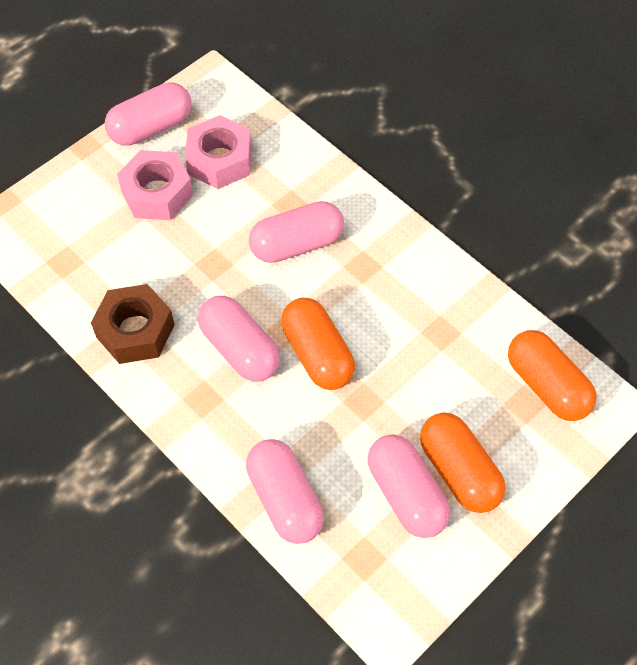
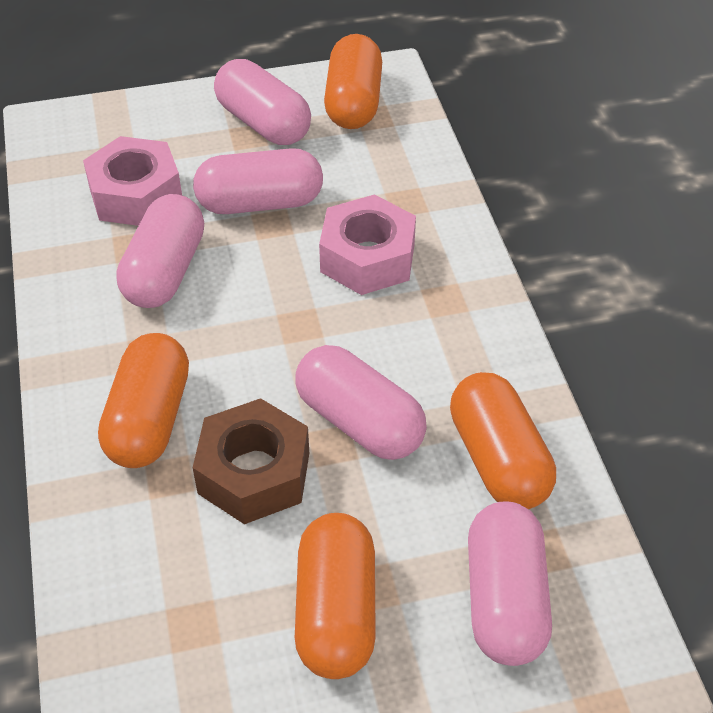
orange capsule: 3 -> 4

